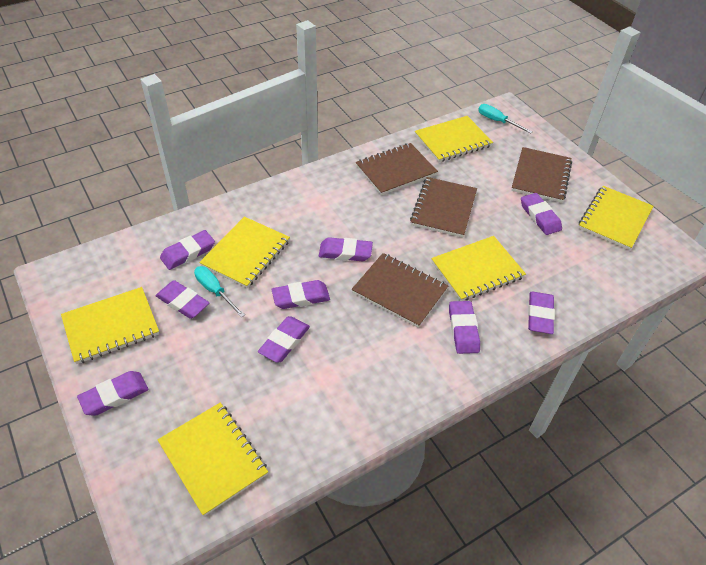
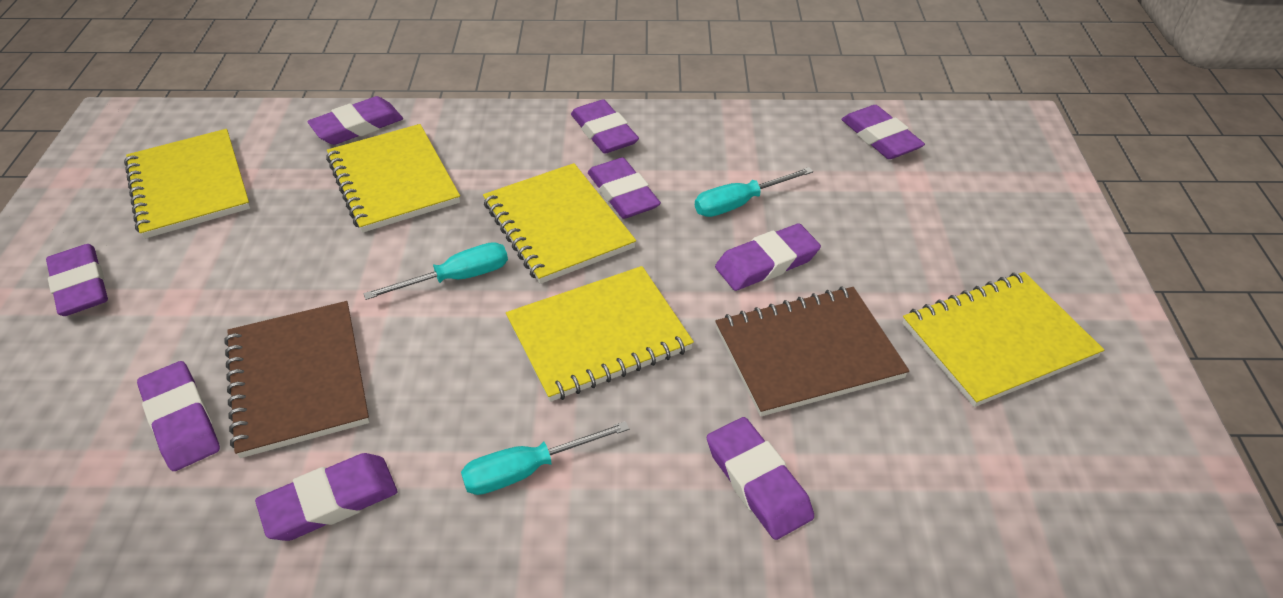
brown notebook: 4 -> 2
turquoise screwdriver: 2 -> 3
yellow notebook: 6 -> 5

